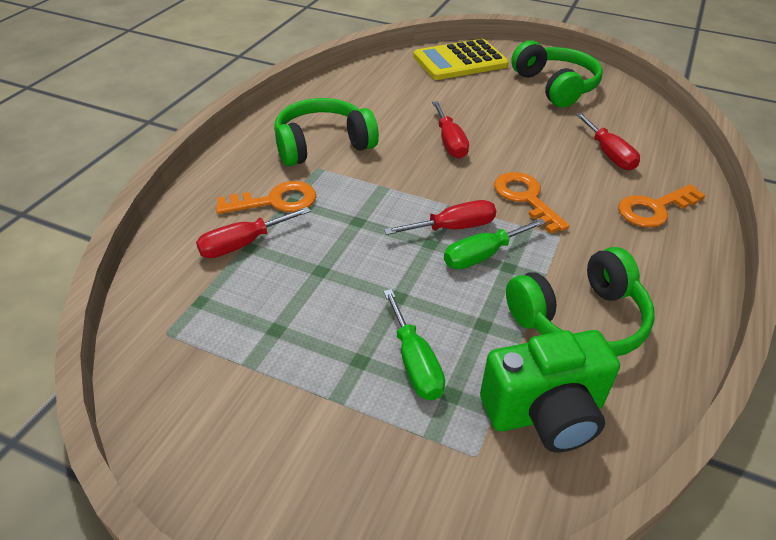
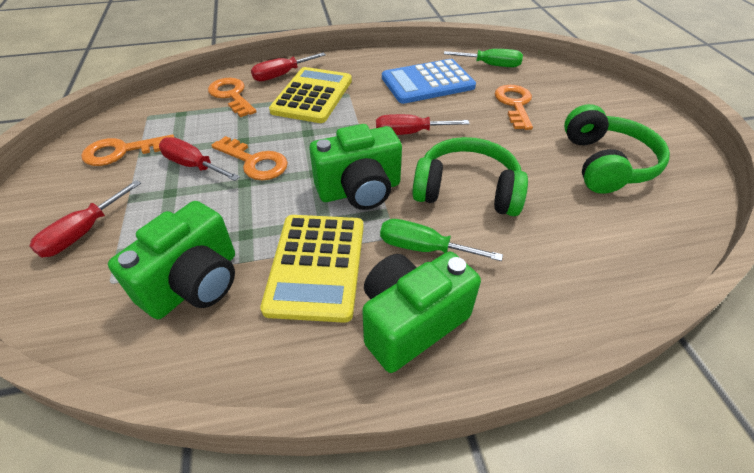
blue calculator: 0 -> 1
green camera: 1 -> 3
green headphones: 3 -> 2
orange key: 3 -> 4
yellow calculator: 1 -> 2

